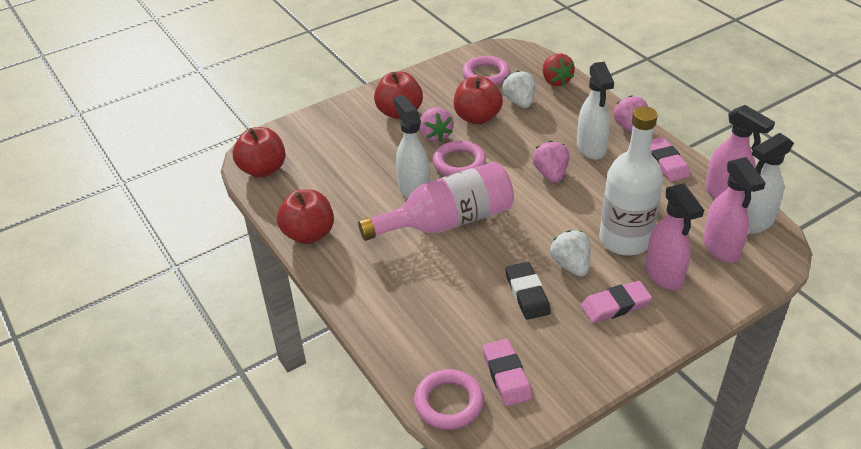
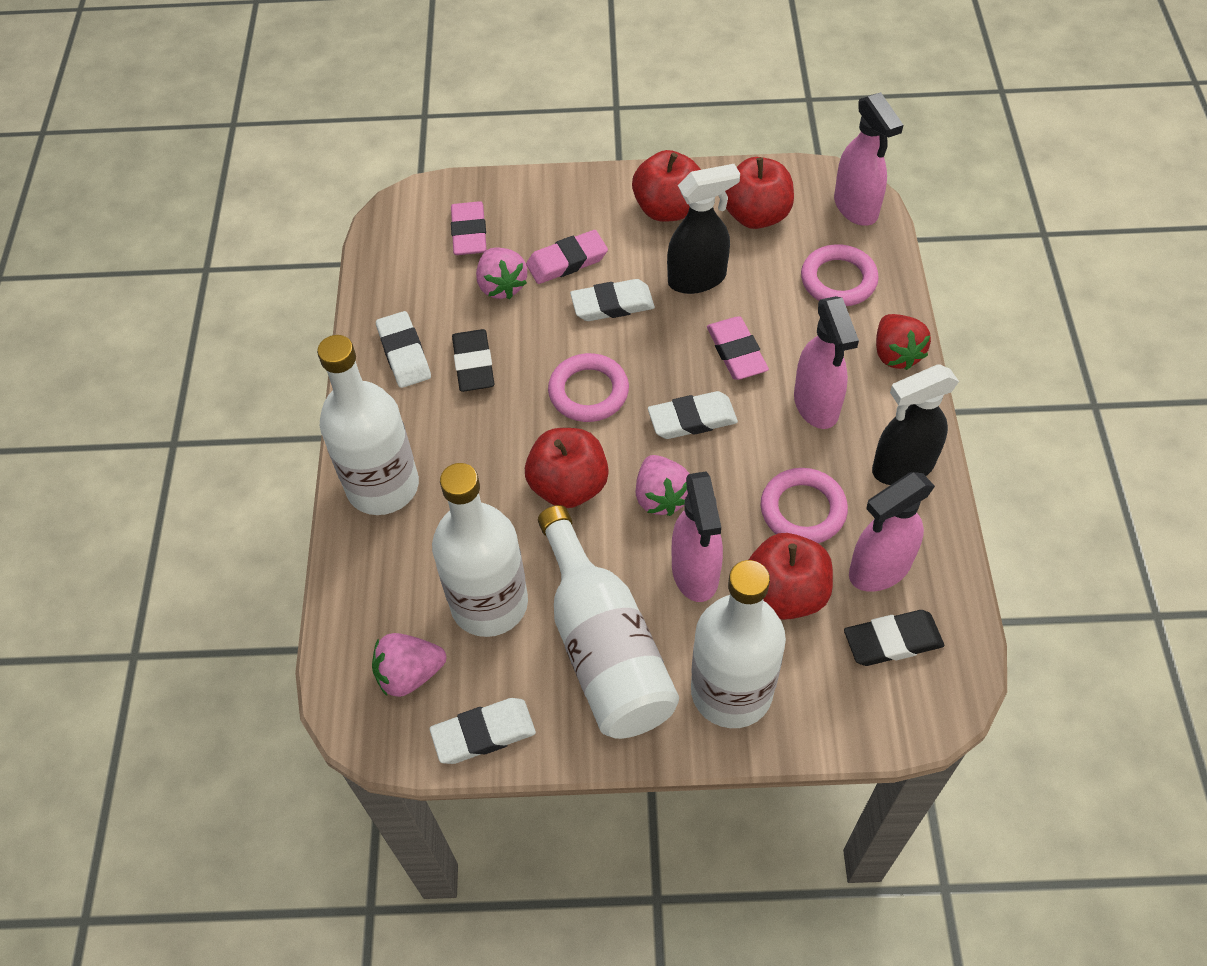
black eraser: 1 -> 2
black spray bottle: 0 -> 2
pink bottle: 1 -> 0
pink spray bottle: 3 -> 4
white bottle: 1 -> 4
white eraser: 0 -> 4
white spray bottle: 3 -> 0
white strawberry: 2 -> 0

